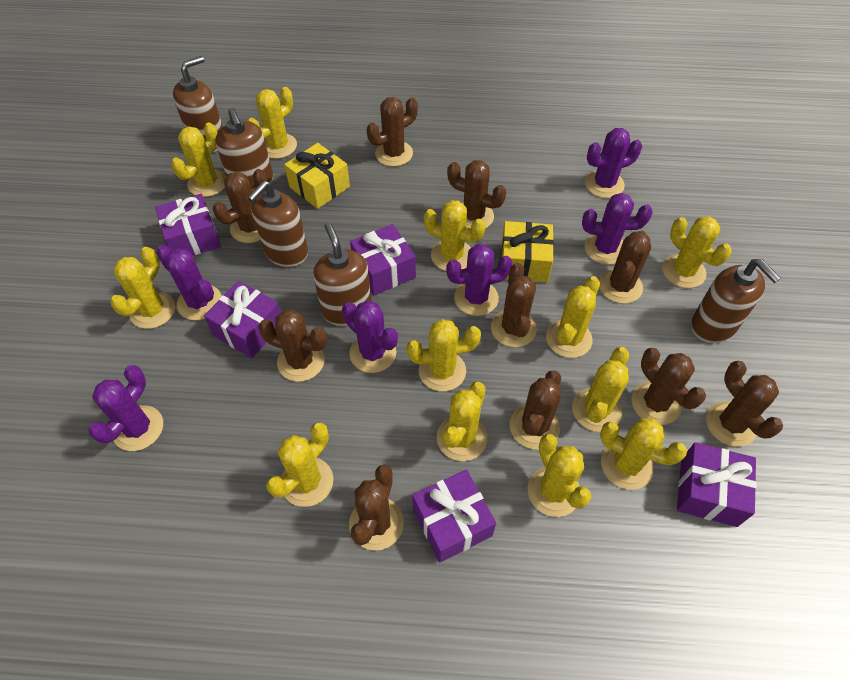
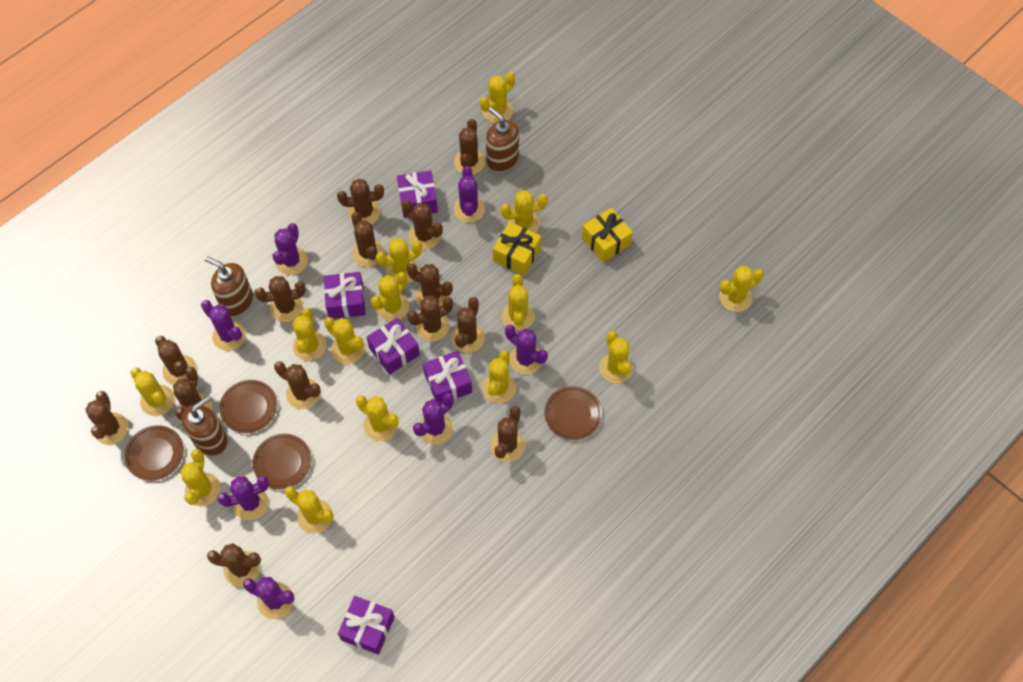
brown cactus: 10 -> 14
brown plate: 0 -> 4
brown soap dispenser: 5 -> 3
purple cactus: 6 -> 7
yellow cactus: 12 -> 14

